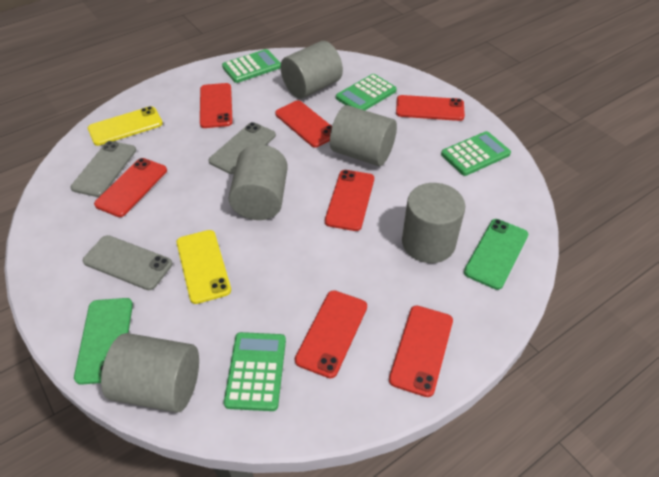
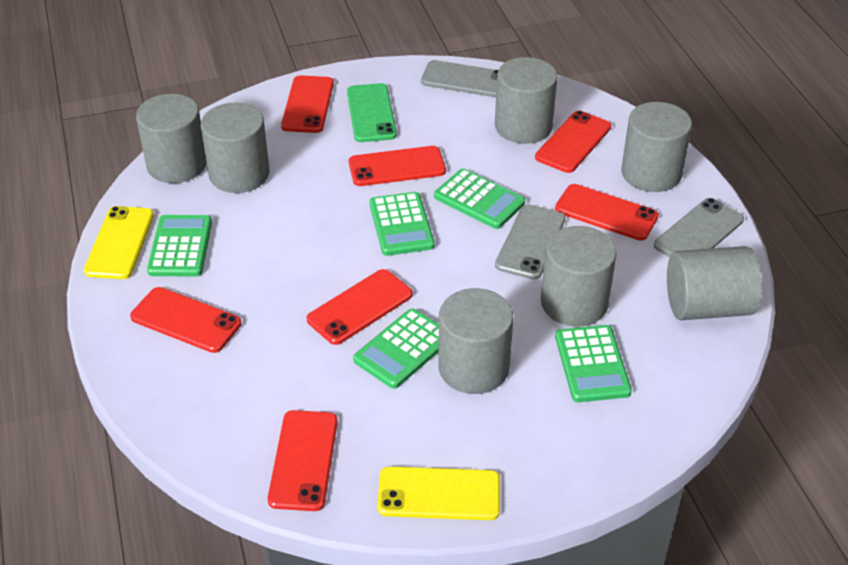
green calculator: 4 -> 5
green phone: 2 -> 1
grey cylinder: 5 -> 7

